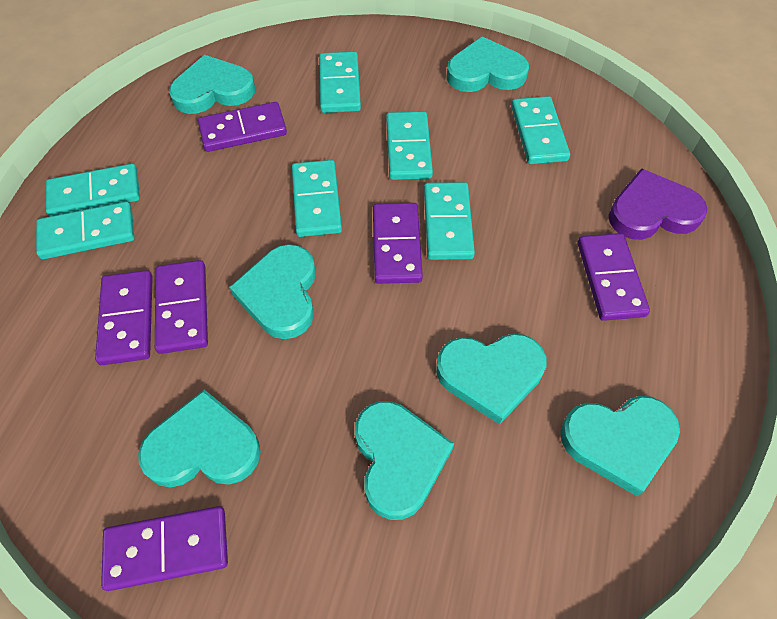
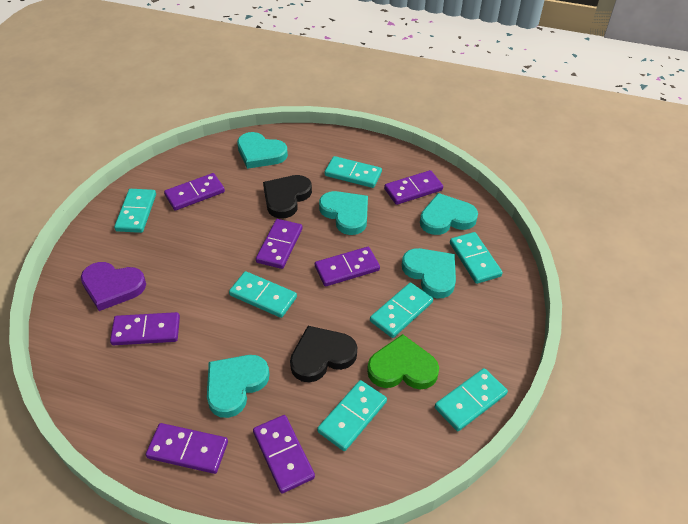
black heart: 0 -> 2
green heart: 0 -> 1
purple domino: 6 -> 7
turquoise heart: 7 -> 5

